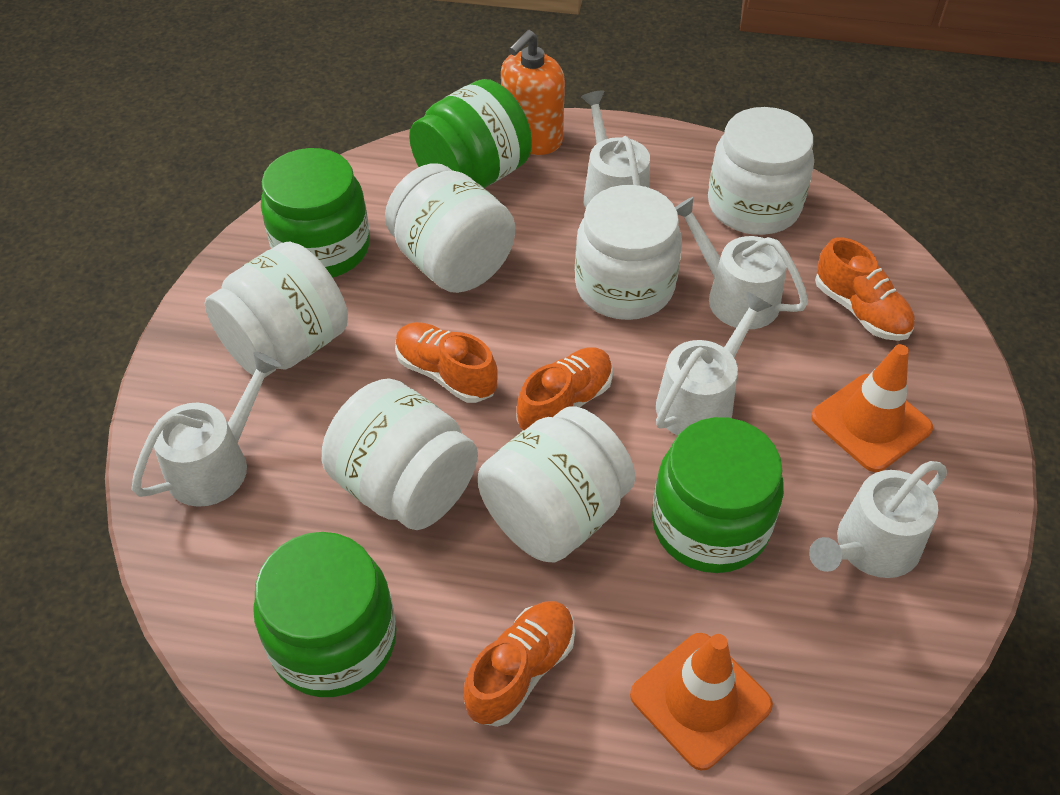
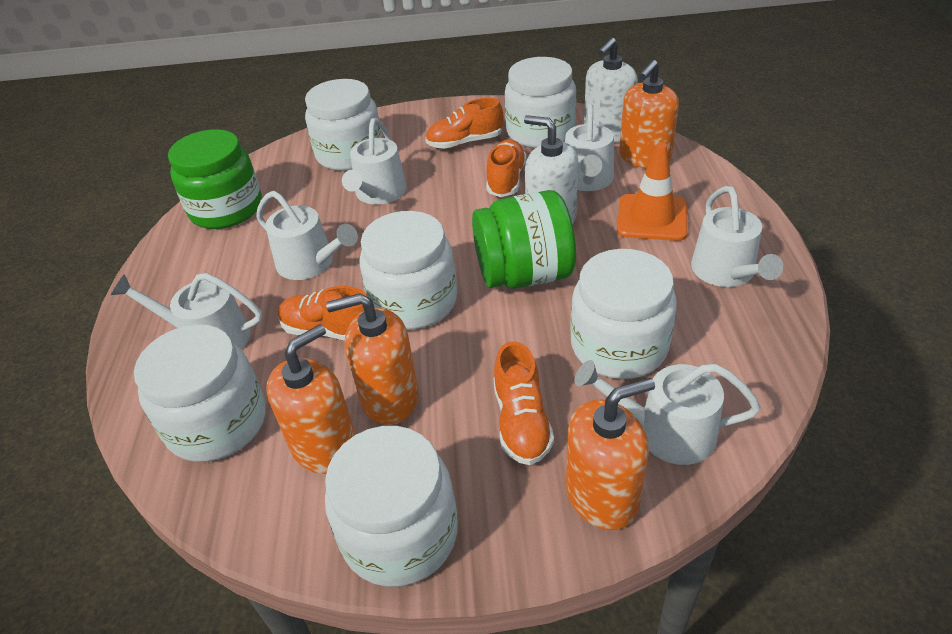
green jar: 4 -> 2
orange soap dispenser: 1 -> 4
orange traffic cone: 2 -> 1
white soap dispenser: 0 -> 2
white watering can: 5 -> 6

